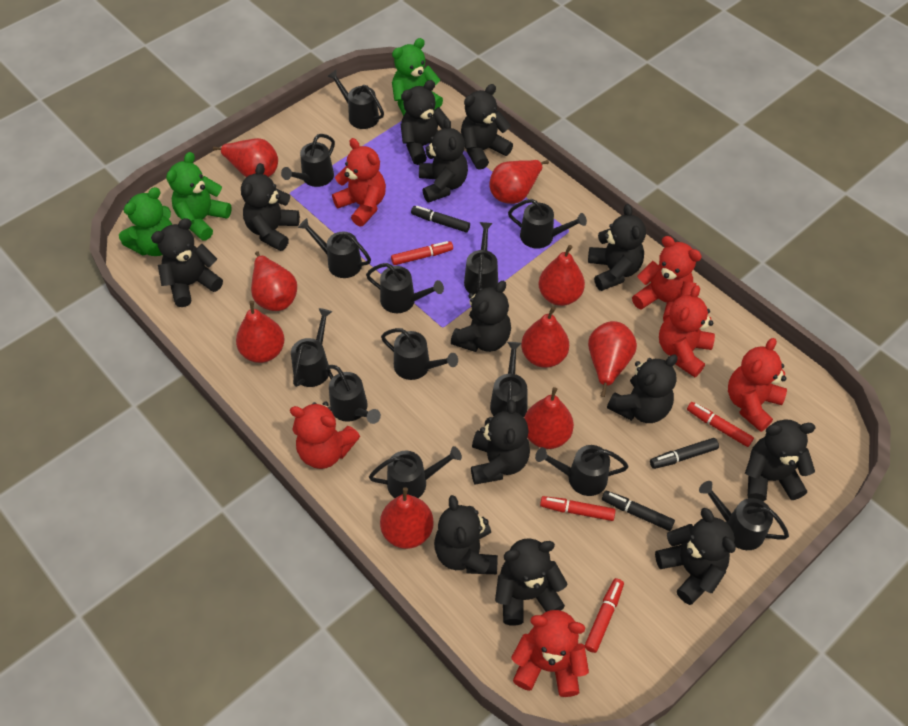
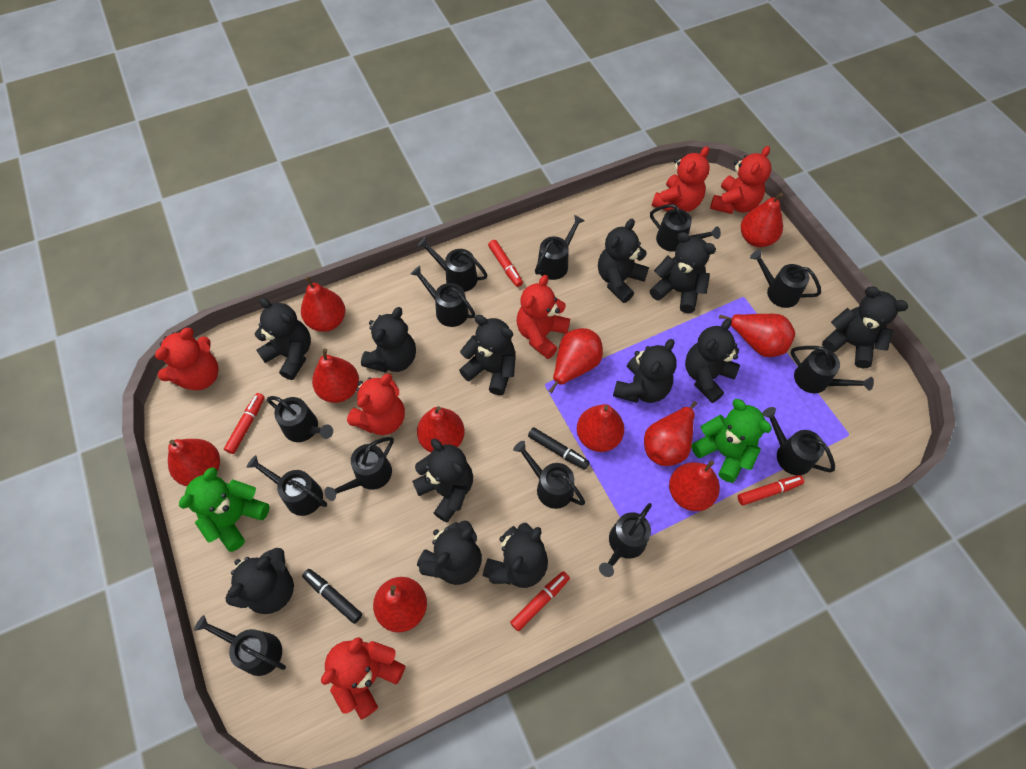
black marker: 3 -> 2
black teddy bear: 13 -> 12
green teddy bear: 3 -> 2
red pear: 9 -> 11

